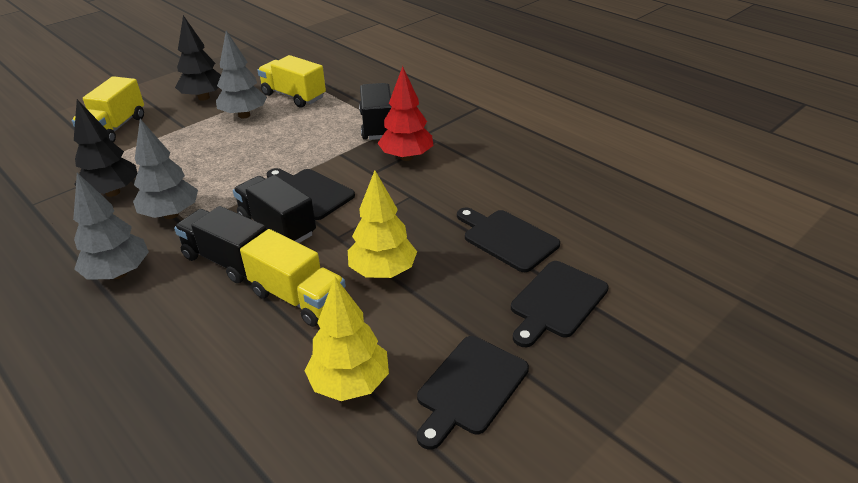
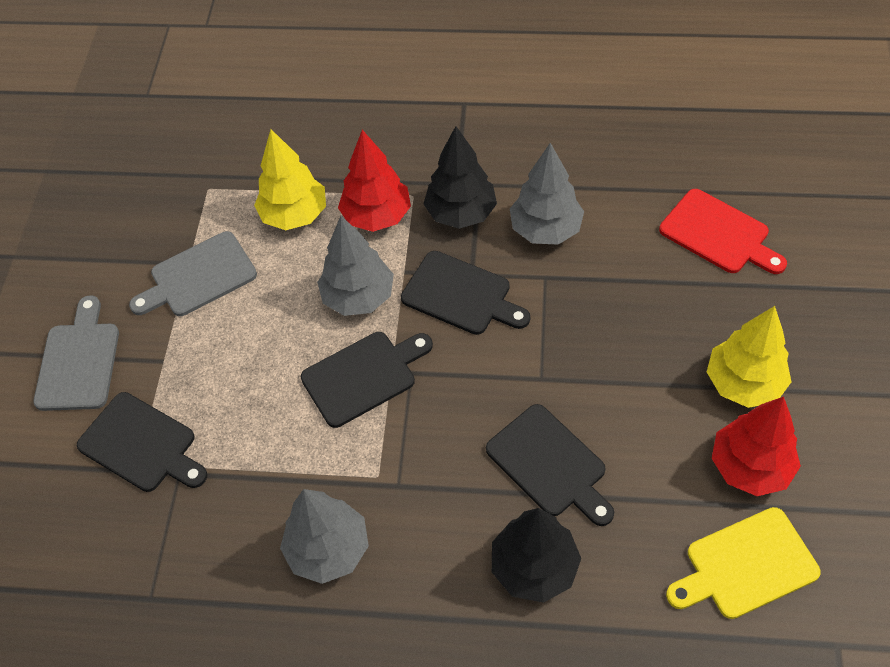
black truck: 3 -> 0
grey cutting board: 0 -> 2
red cutting board: 0 -> 1
red tree: 1 -> 2
yellow cutting board: 0 -> 1
yellow truck: 3 -> 0

